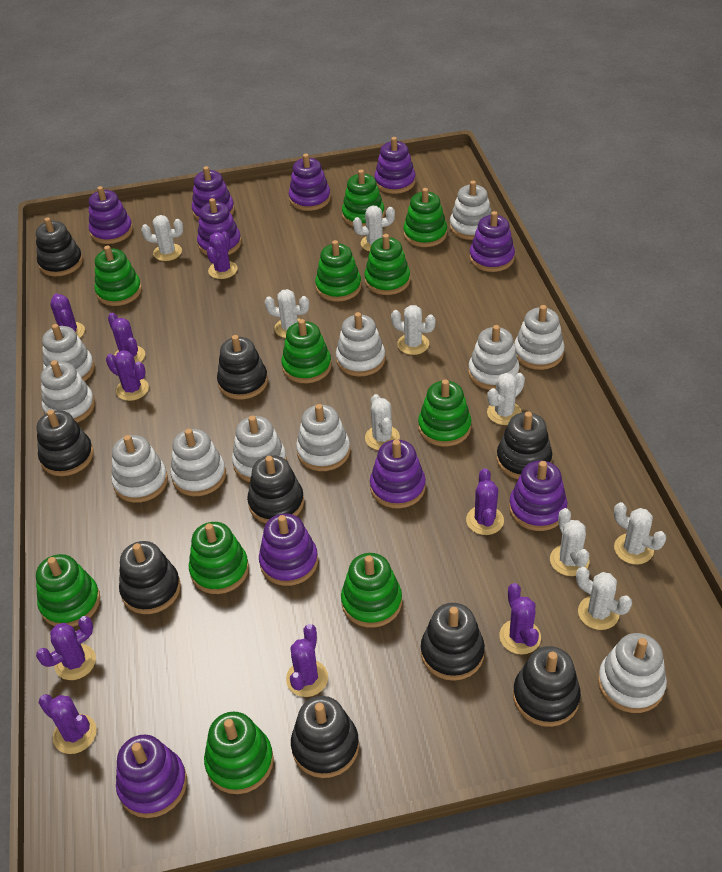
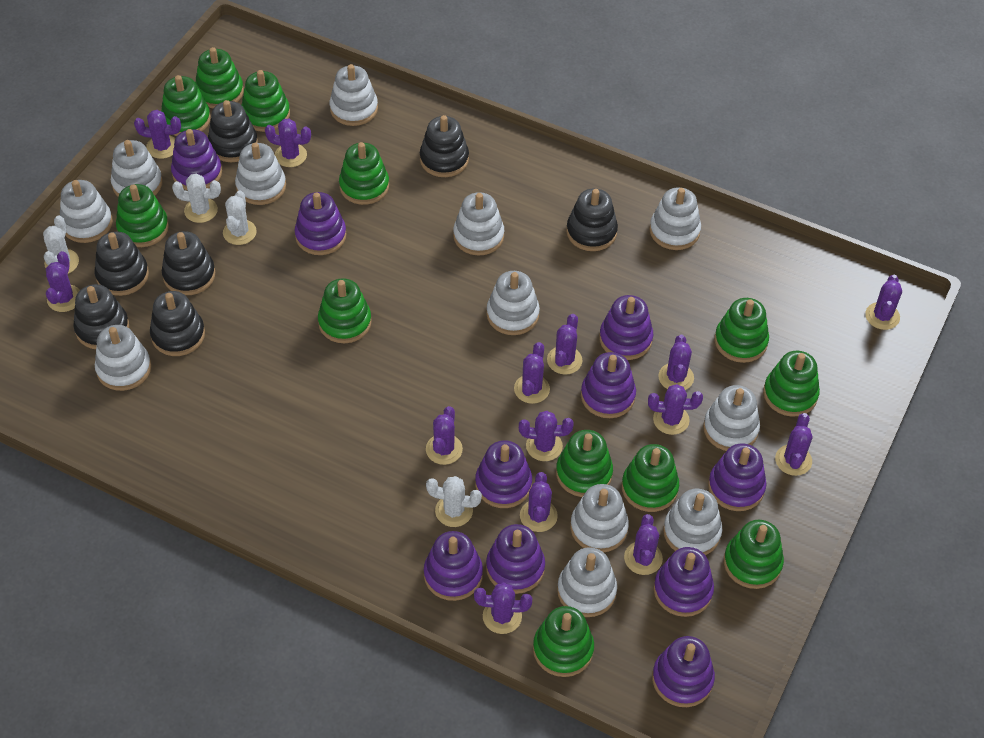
black stacking toy: 9 -> 7
green stacking toy: 11 -> 12
purple cactus: 9 -> 14
white cactus: 9 -> 4
white stacking toy: 11 -> 12

